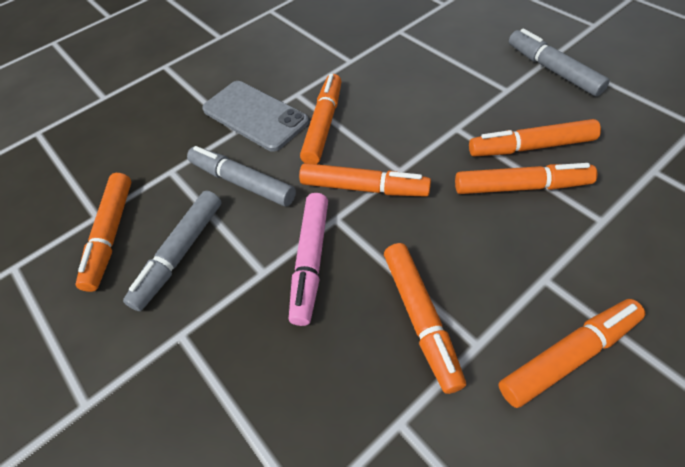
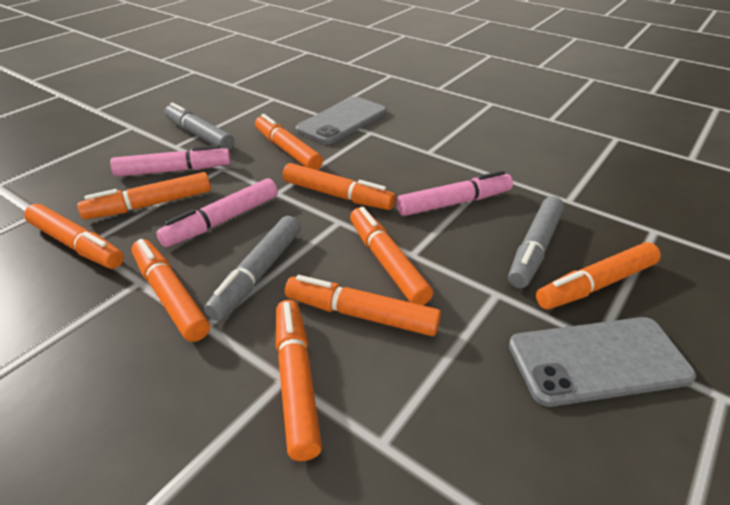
grey phone: 1 -> 2
orange marker: 7 -> 9
pink marker: 1 -> 3

